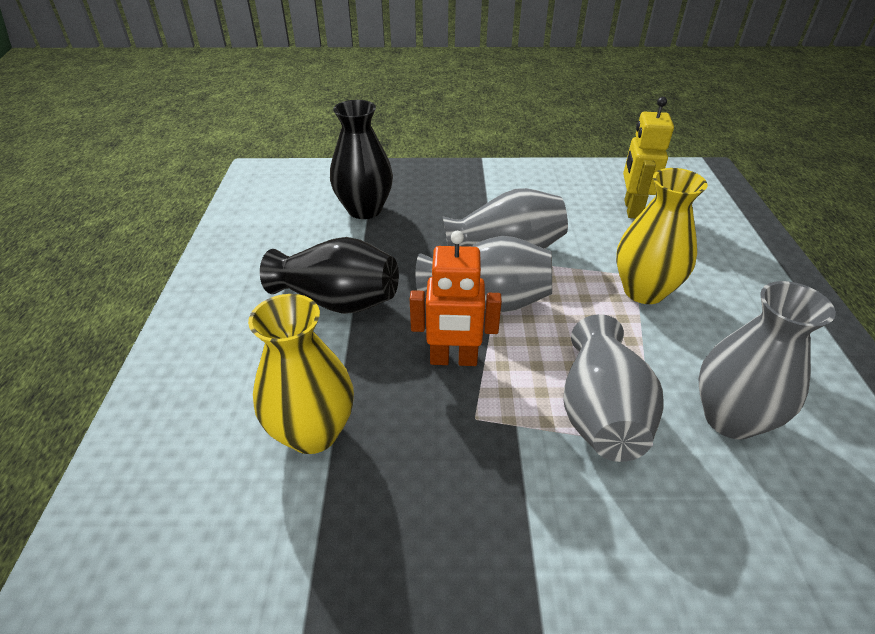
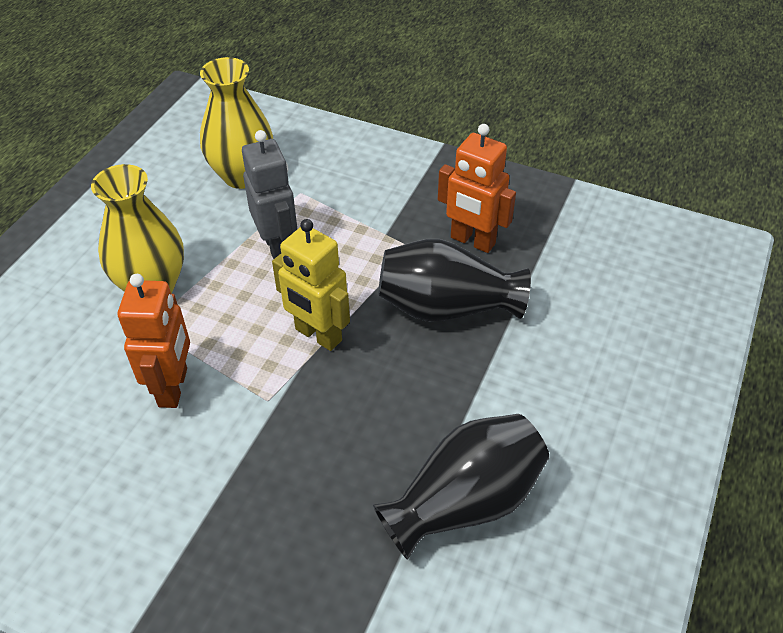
grey robot: 0 -> 1
grey vase: 4 -> 0
orange robot: 1 -> 2

